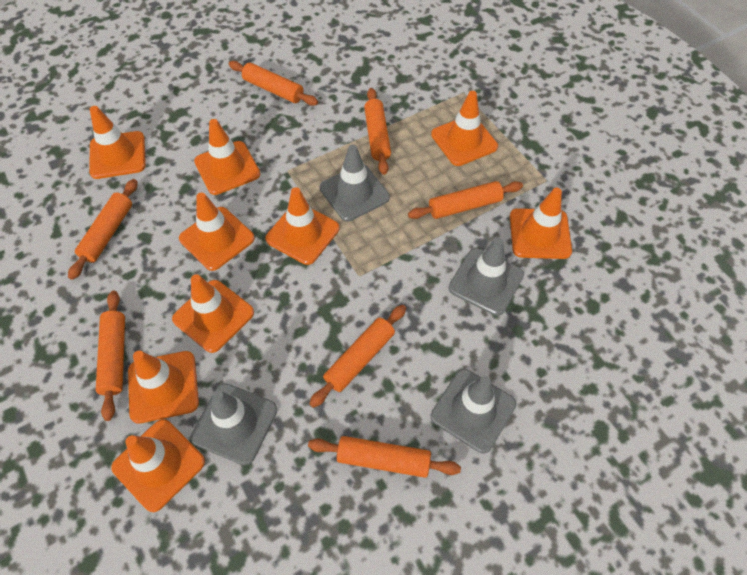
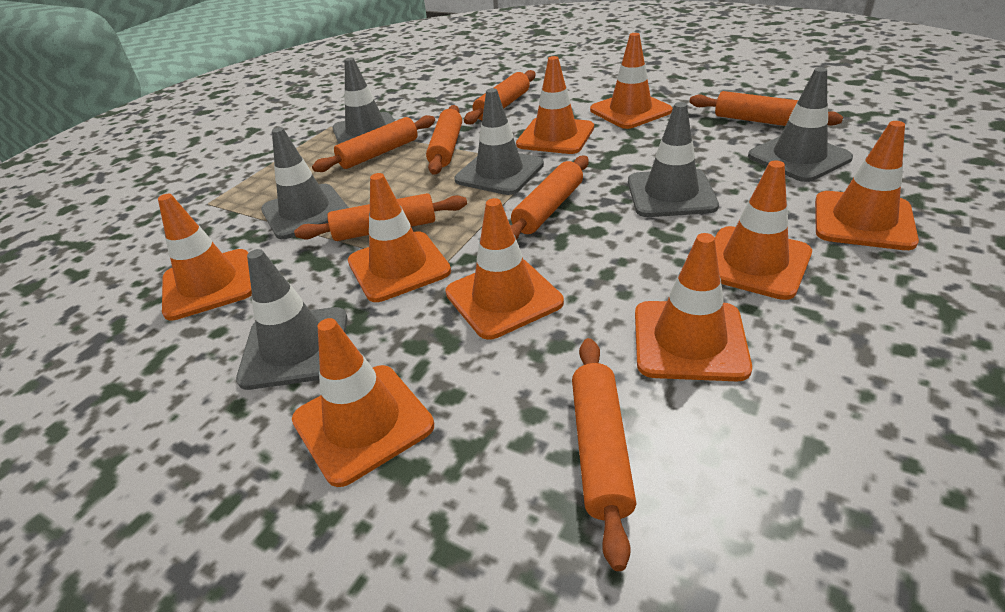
grey traffic cone: 4 -> 6

